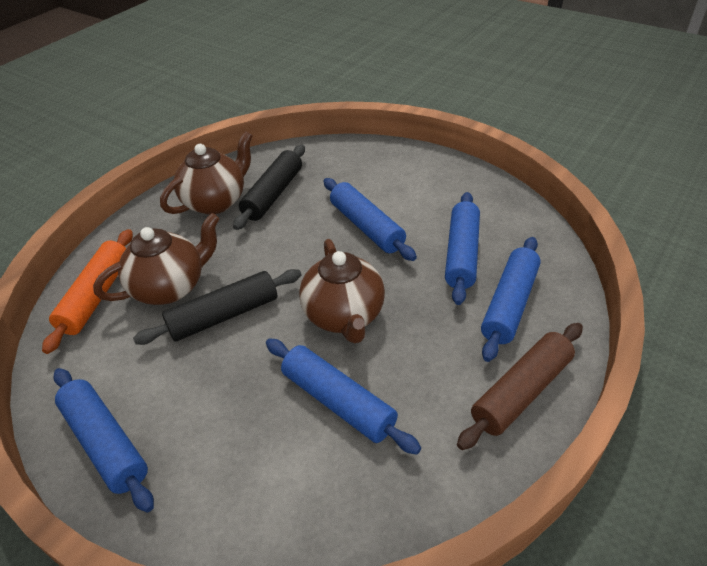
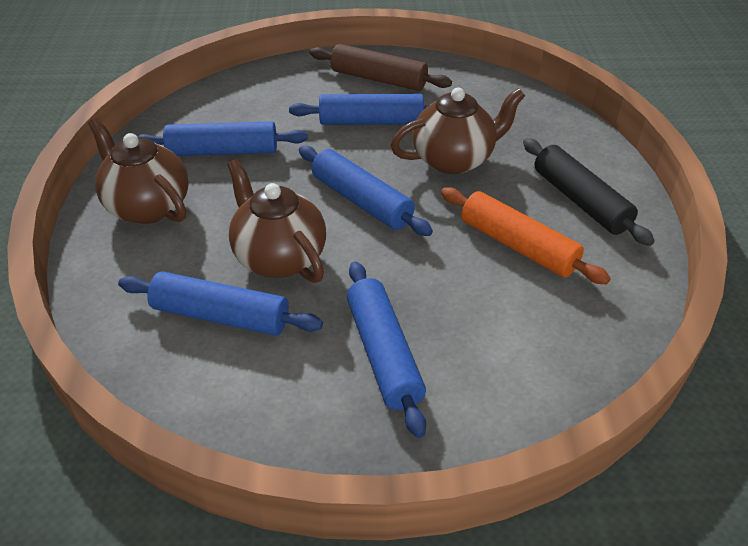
black rolling pin: 2 -> 1

